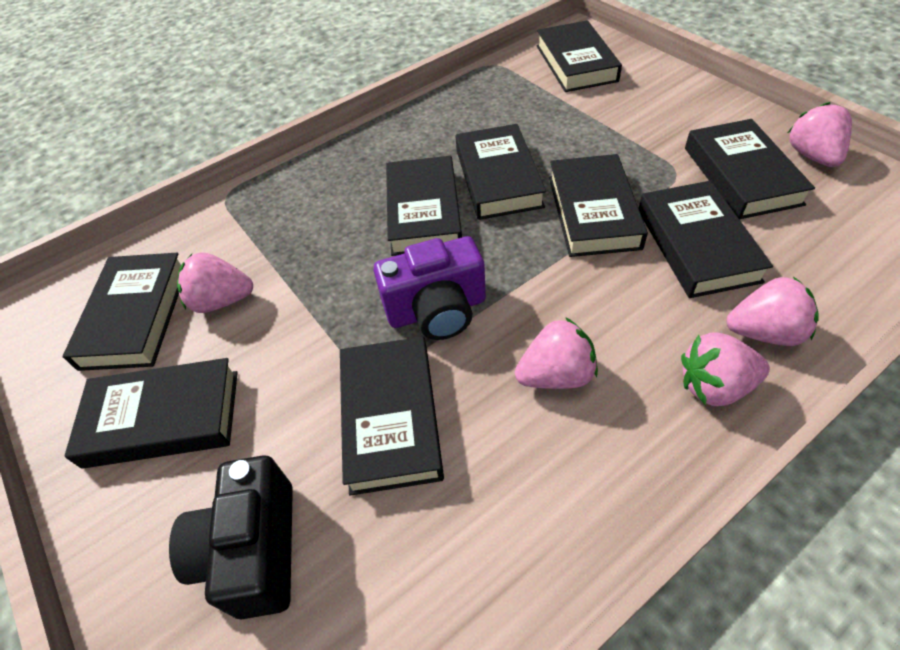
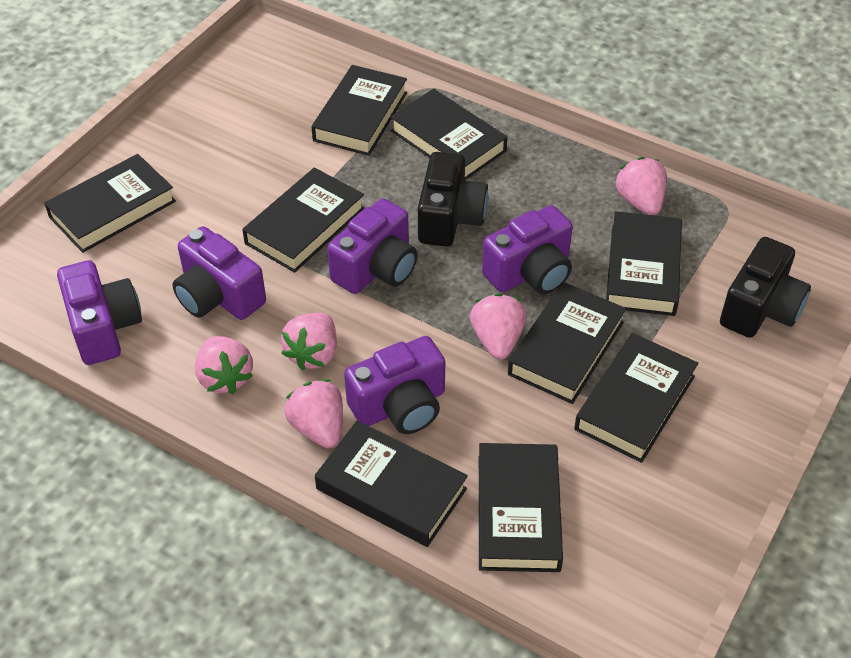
black camera: 1 -> 2
purple camera: 1 -> 5

